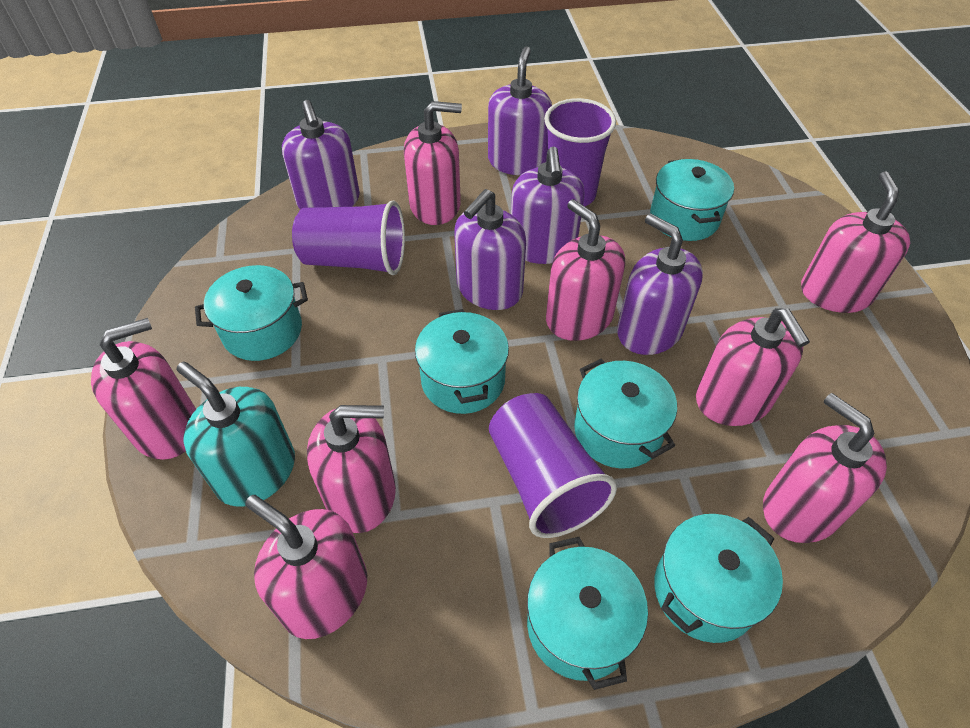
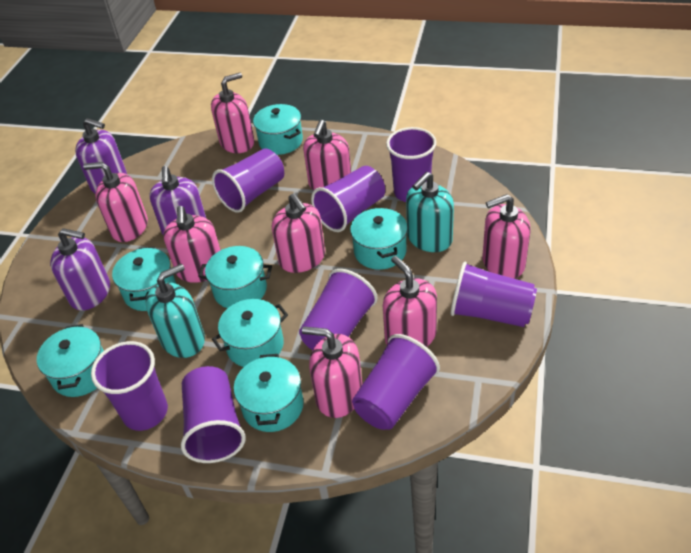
purple cup: 3 -> 8
purple soap dispenser: 5 -> 3
turquoise pot: 6 -> 7
turquoise soap dispenser: 1 -> 2

